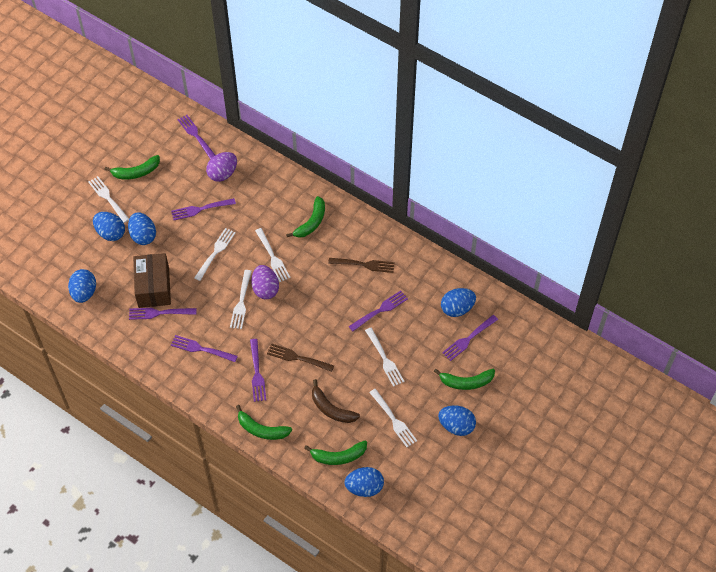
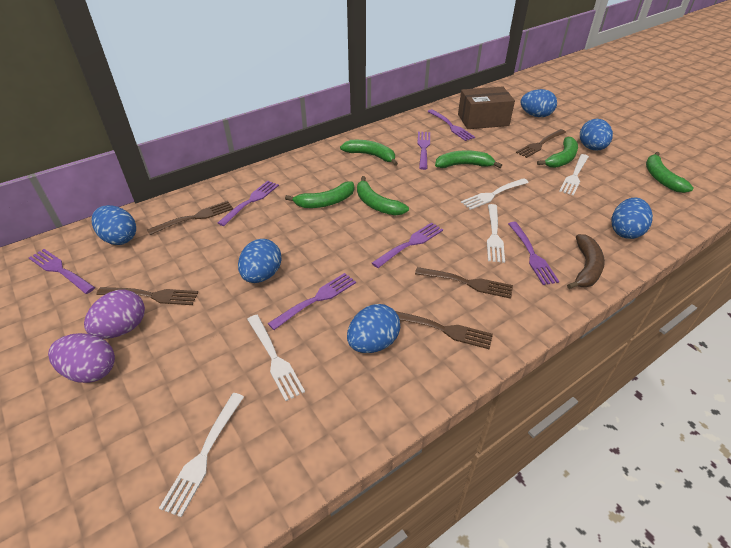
brown fork: 2 -> 5
green banana: 5 -> 6
white fork: 6 -> 5

